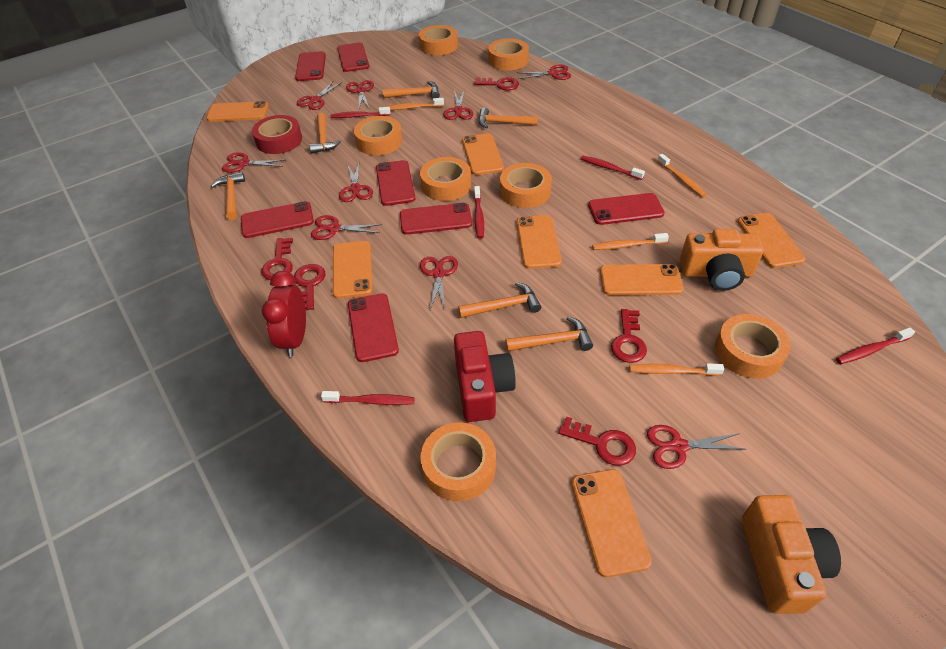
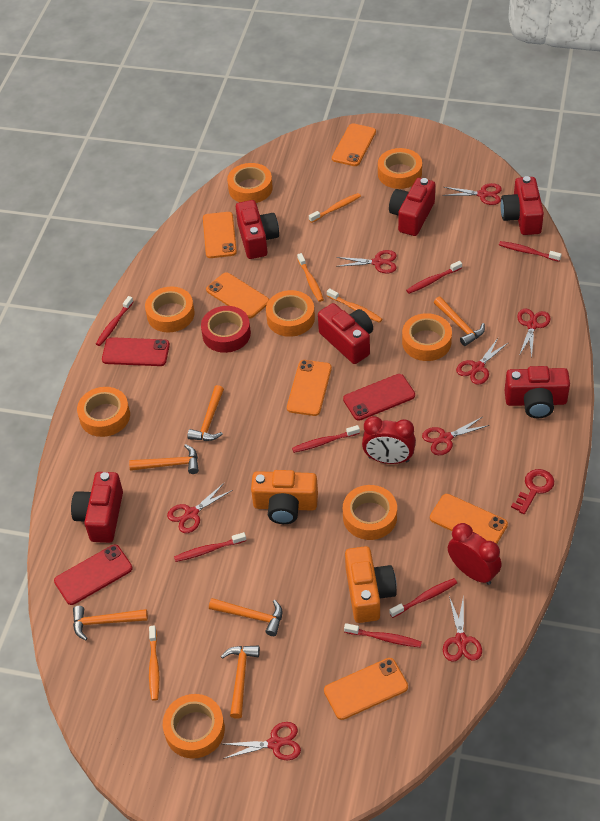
orange phone: 7 -> 6
orange tape: 7 -> 8
red camera: 1 -> 6
red clock: 1 -> 2
red key: 5 -> 1
red phone: 7 -> 3
red scissors: 9 -> 8
red toothbrush: 5 -> 7

